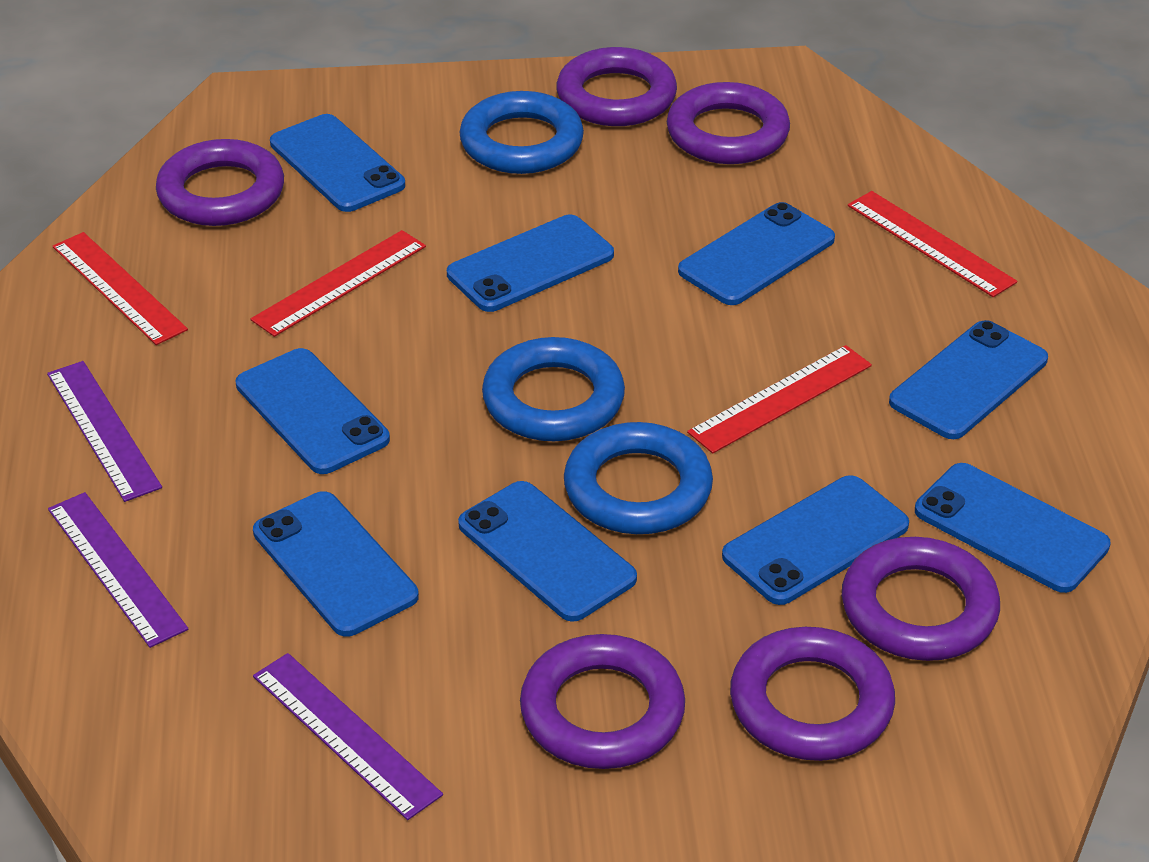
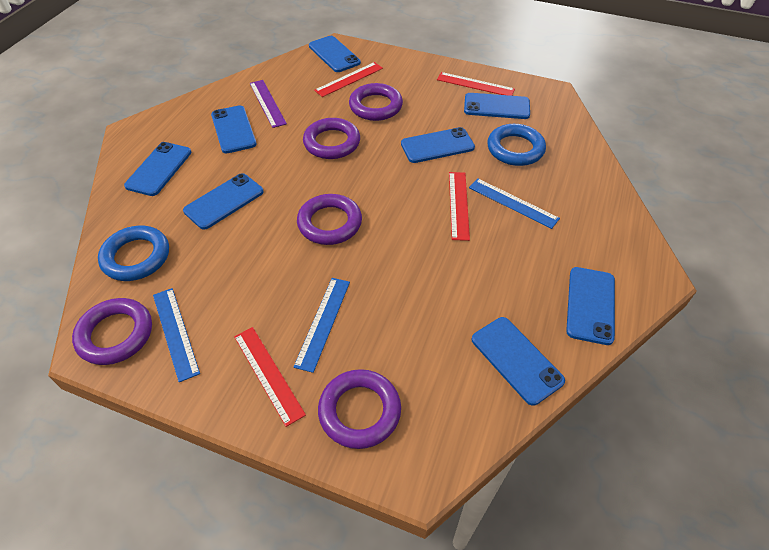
blue phone: 9 -> 8
blue ring: 3 -> 2
blue ruler: 0 -> 3
purple ring: 6 -> 5
purple ruler: 3 -> 1

